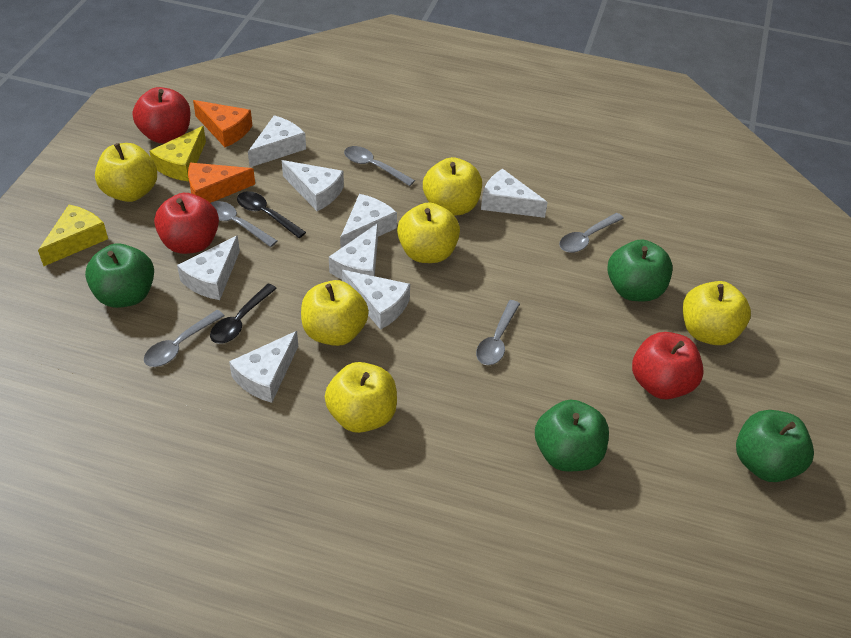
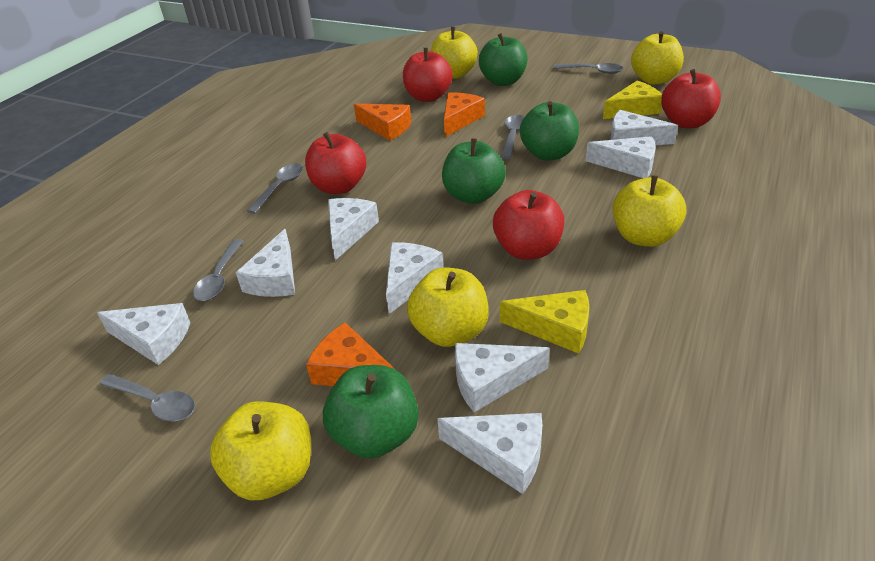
black spoon: 2 -> 0
orange cheese: 2 -> 3
red apple: 3 -> 4
yellow apple: 6 -> 5

